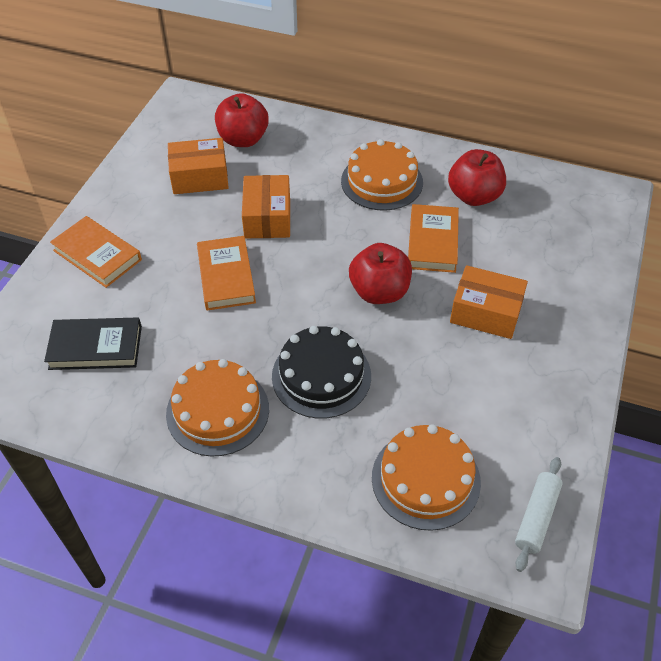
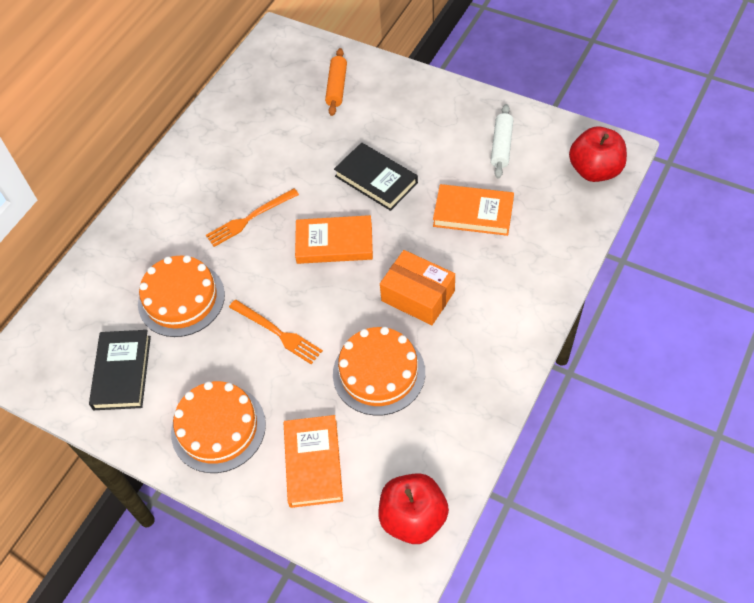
black book: 1 -> 2
black cake: 1 -> 0
orange box: 3 -> 1
orange fork: 0 -> 2
orange rolling pin: 0 -> 1
red apple: 3 -> 2

